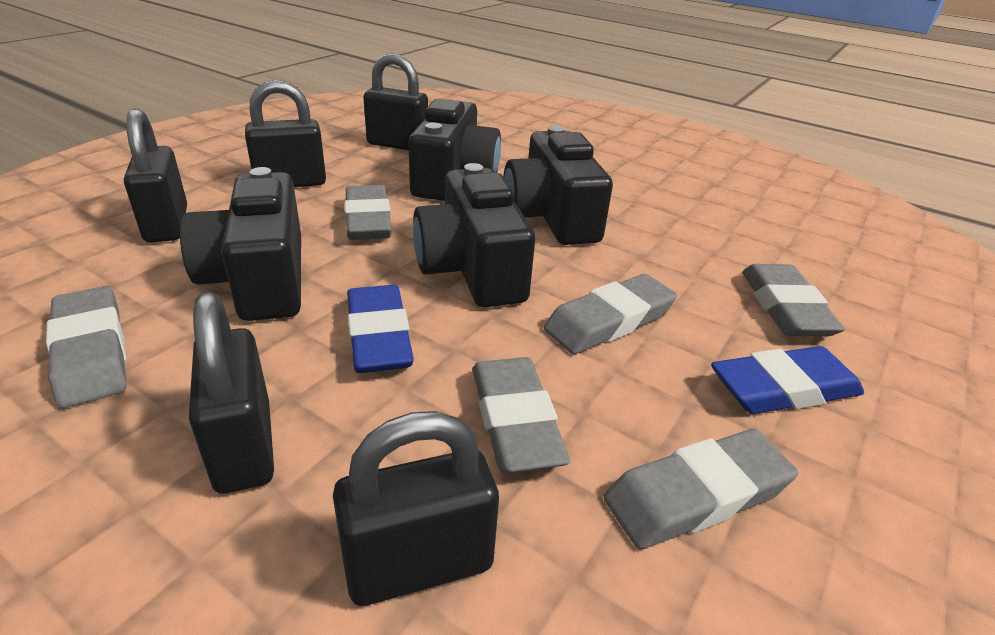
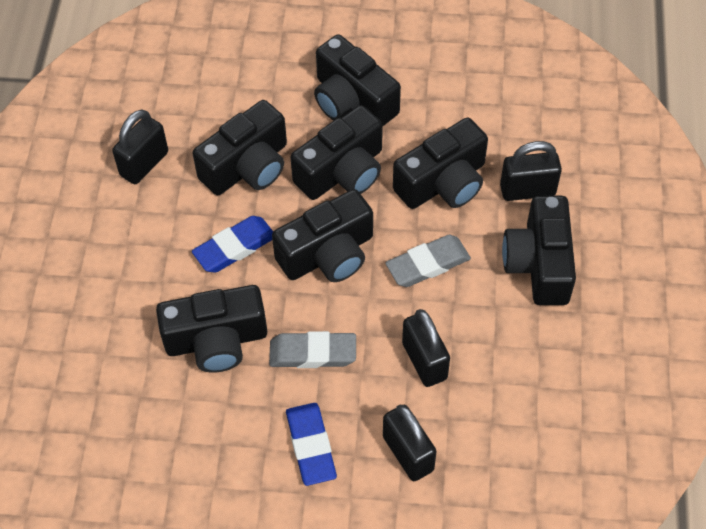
black camera: 4 -> 7
black padlock: 5 -> 4
grey eraser: 6 -> 2

